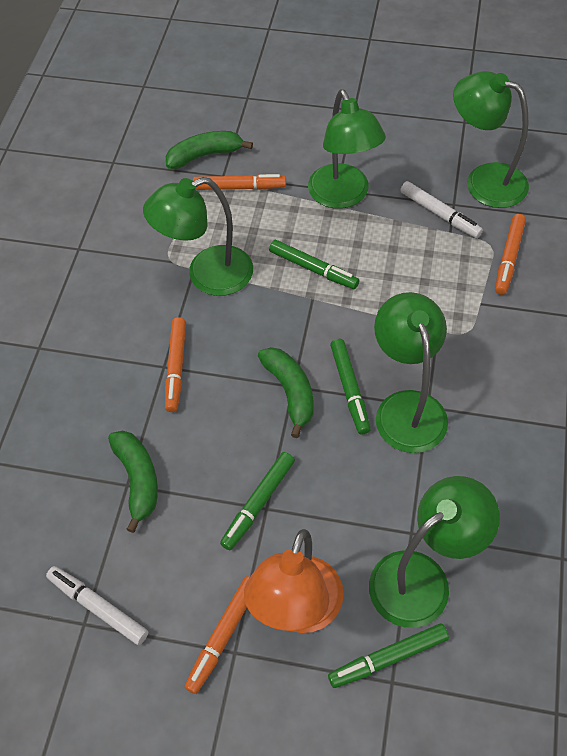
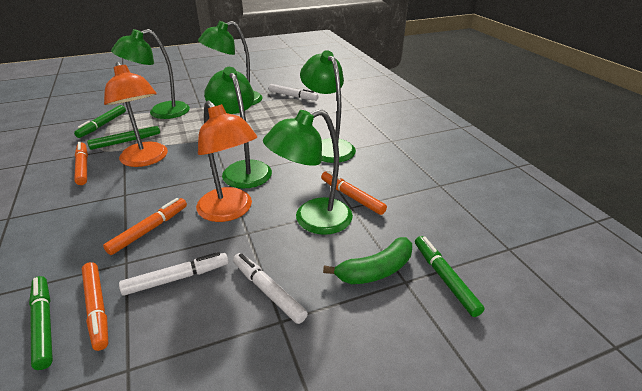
green banana: 3 -> 1
orange lamp: 1 -> 2
white marker: 2 -> 3

